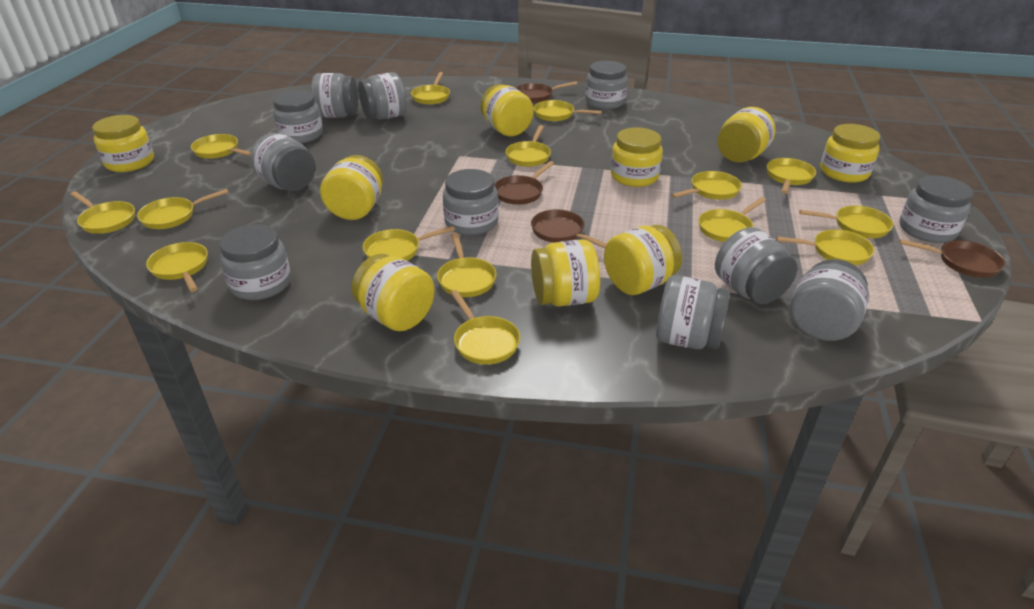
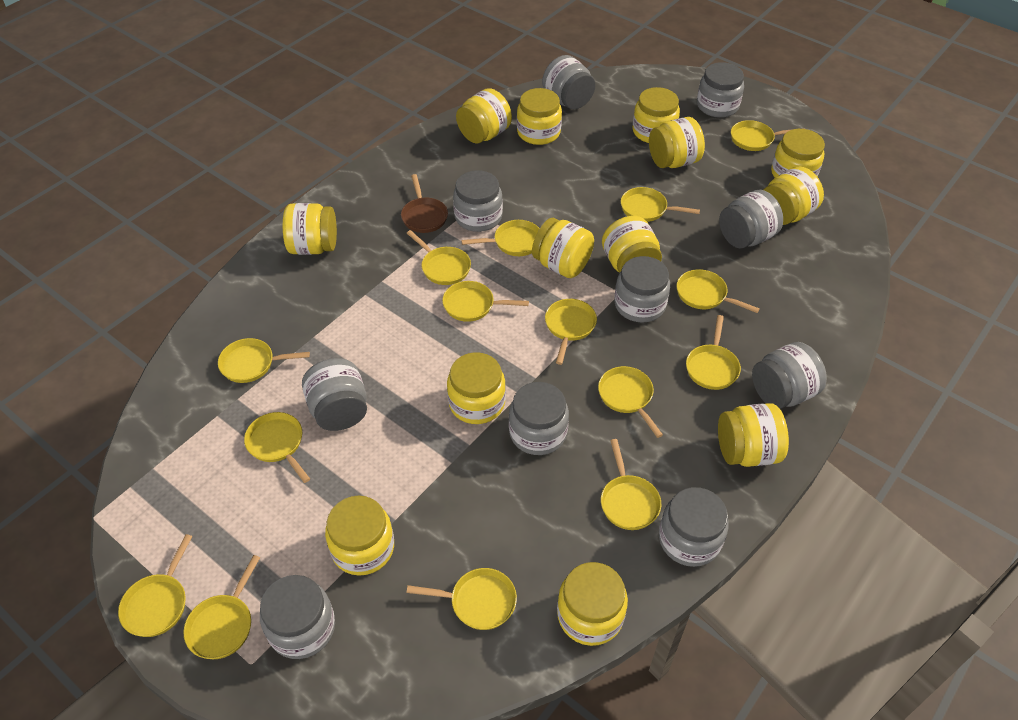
brown pan: 4 -> 1
grey jar: 11 -> 10
yellow jar: 9 -> 13

